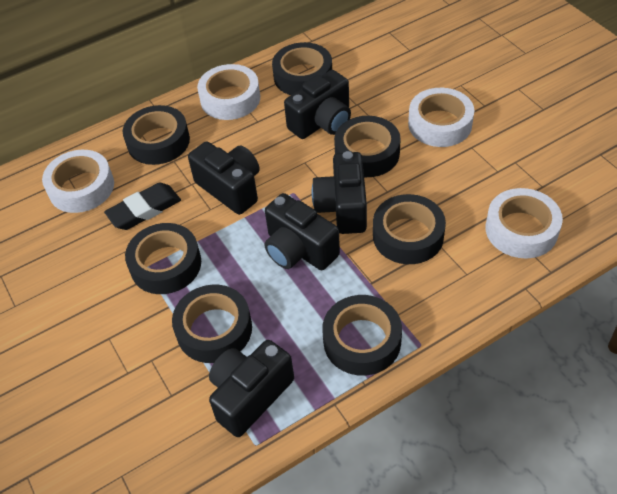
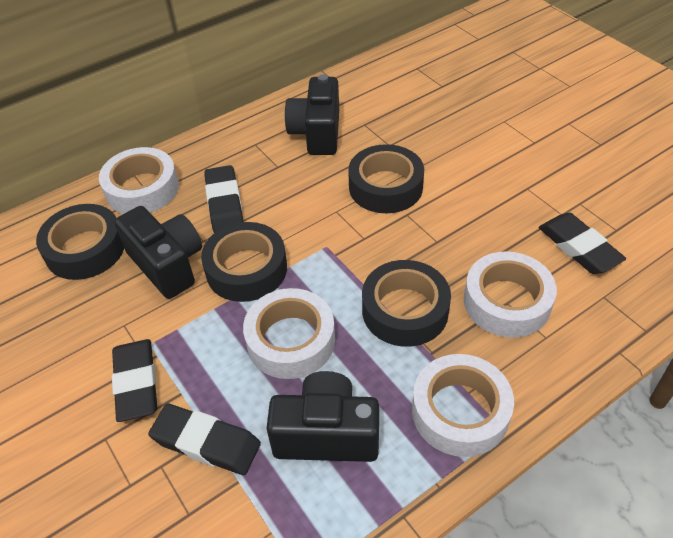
black camera: 5 -> 3
black eraser: 1 -> 4
black tape: 7 -> 4

